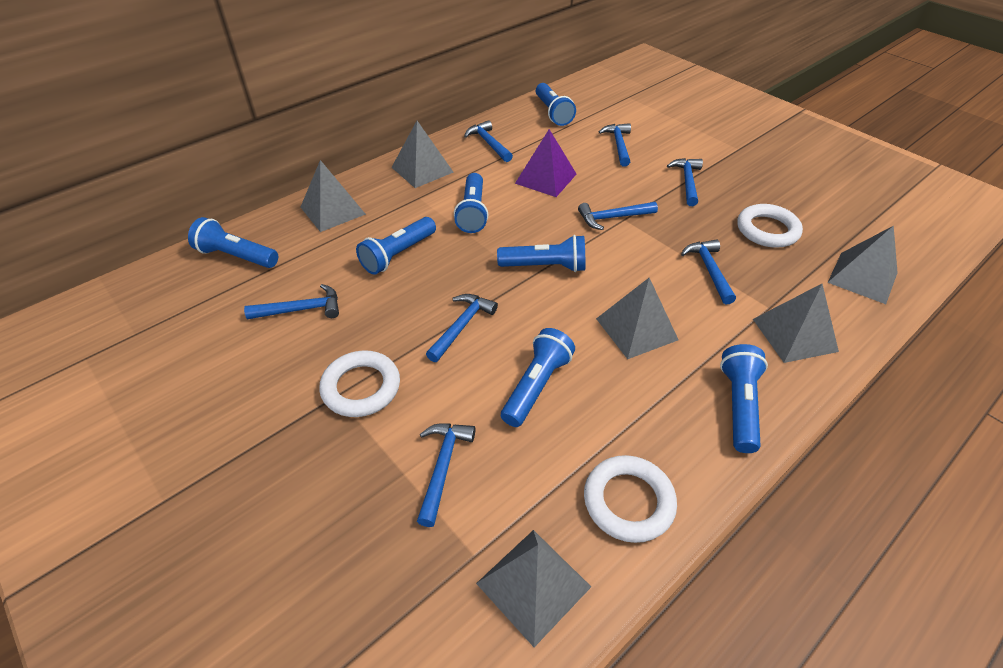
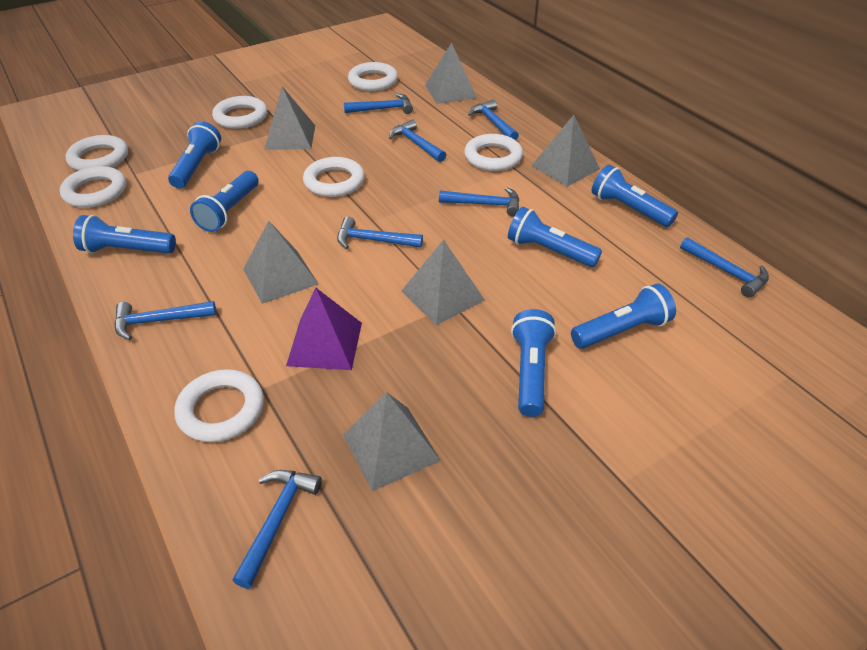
white ring: 3 -> 7

